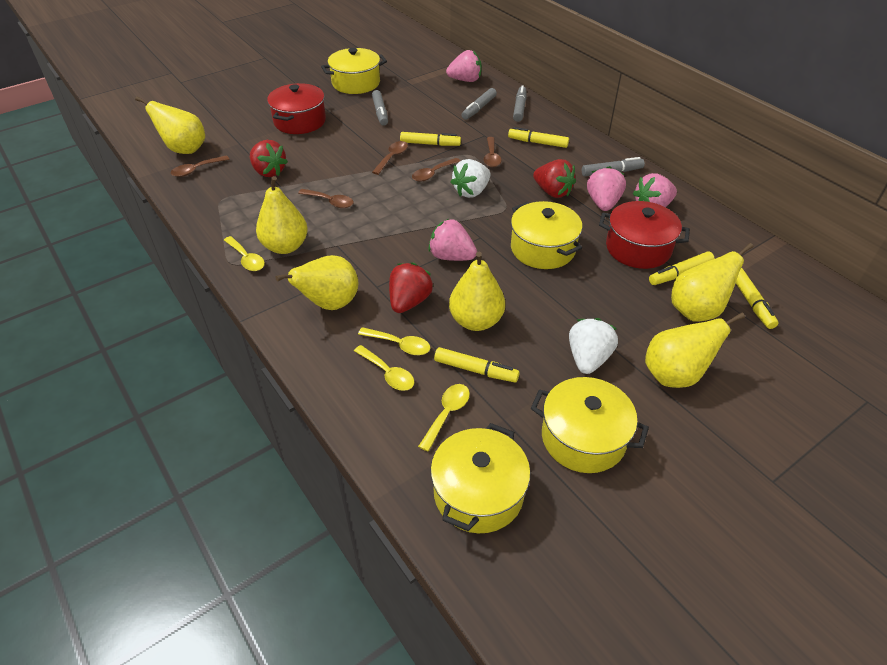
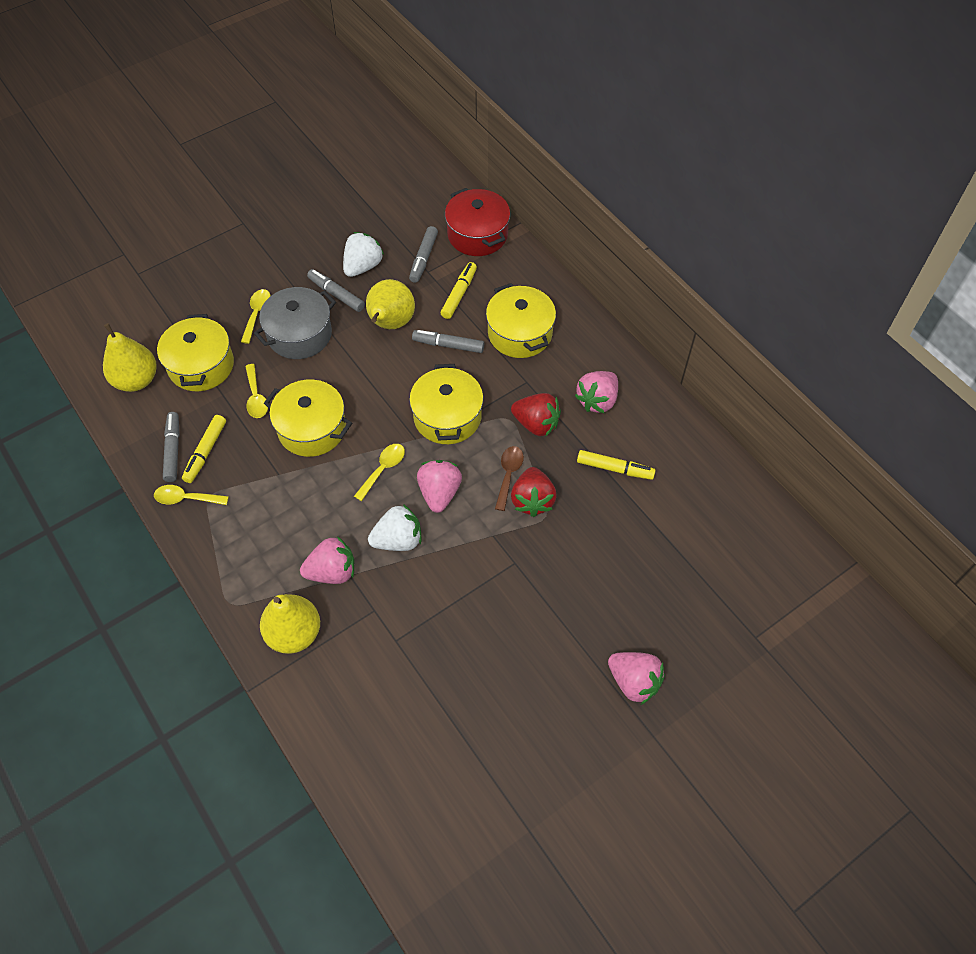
brown spoon: 5 -> 1
grey pot: 0 -> 1
red pot: 2 -> 1
red strawberry: 3 -> 2
yellow marker: 5 -> 3
yellow pear: 6 -> 3

